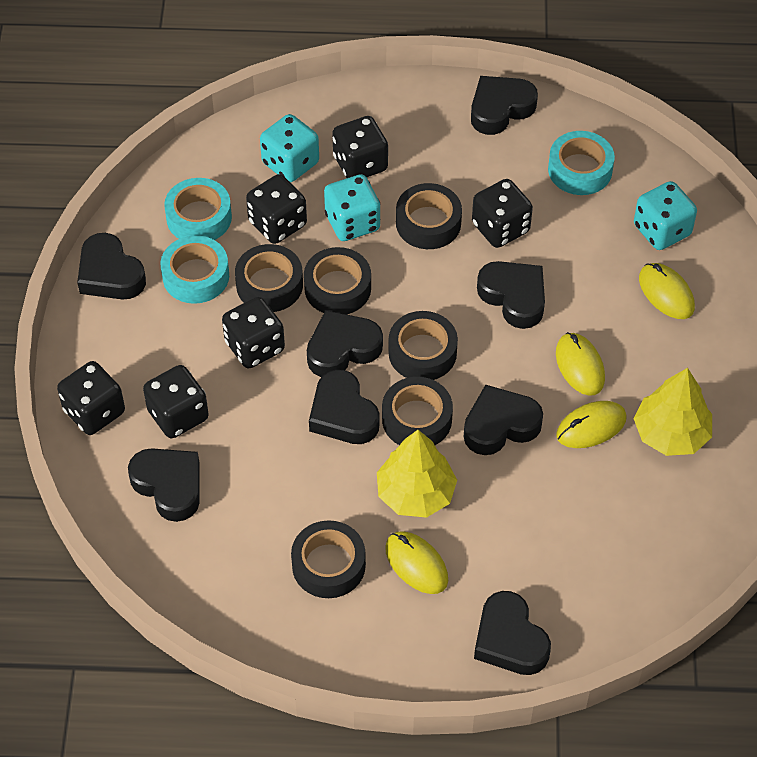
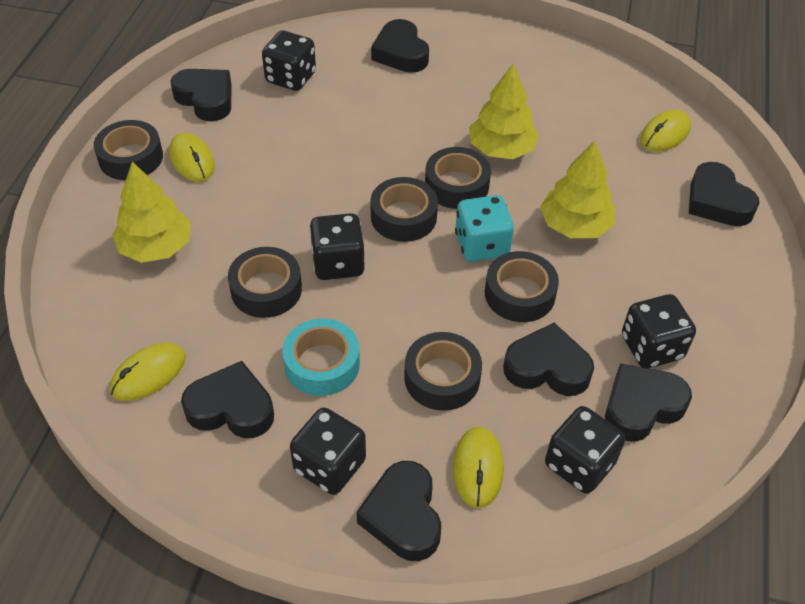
black dice: 6 -> 5
black heart: 8 -> 7
turquoise dice: 3 -> 1
turquoise tape: 3 -> 1
yellow tree: 2 -> 3

